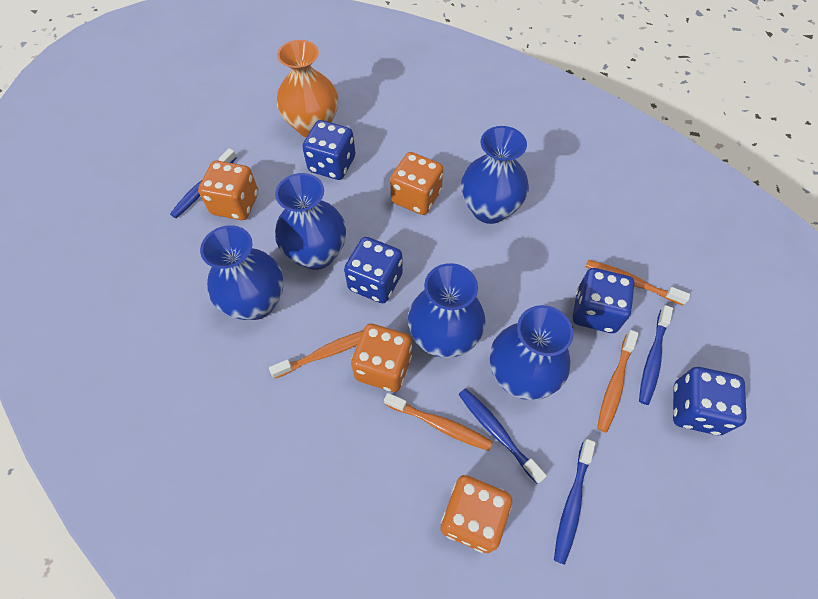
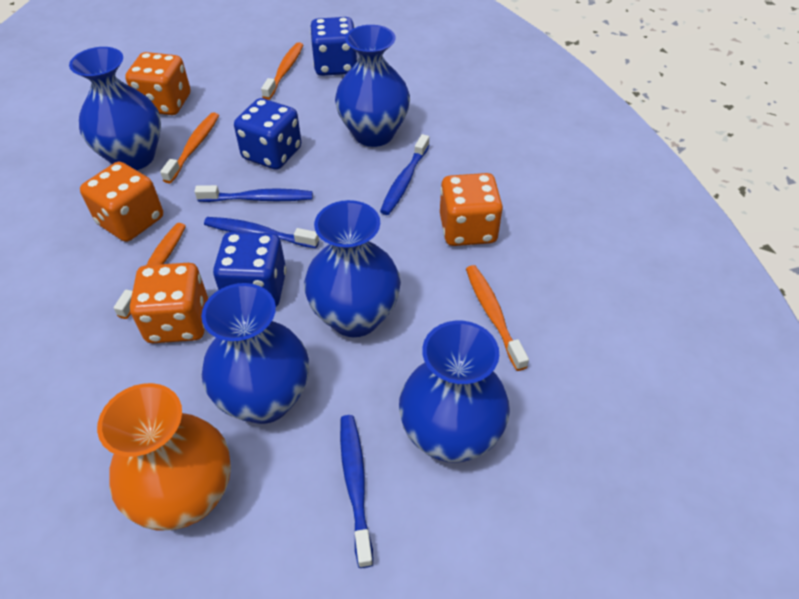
blue dice: 4 -> 3

